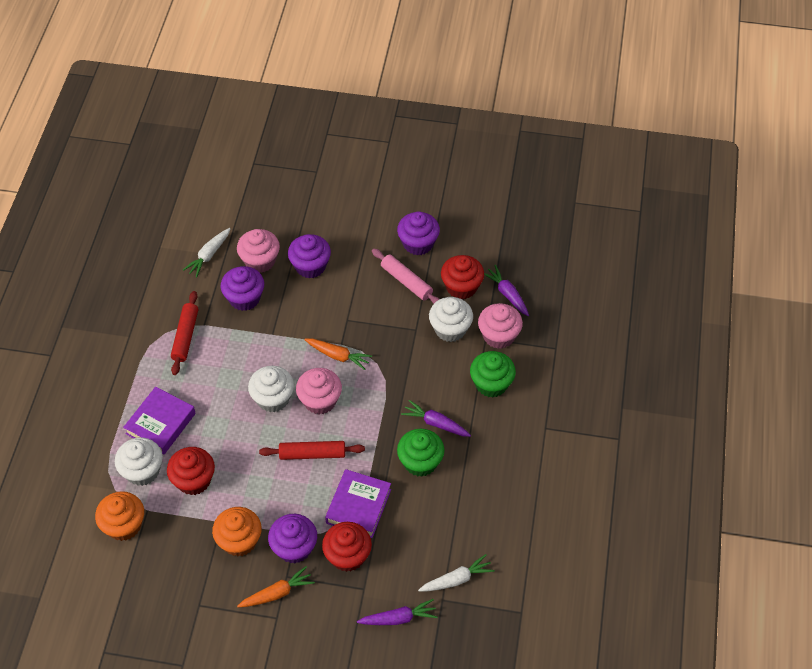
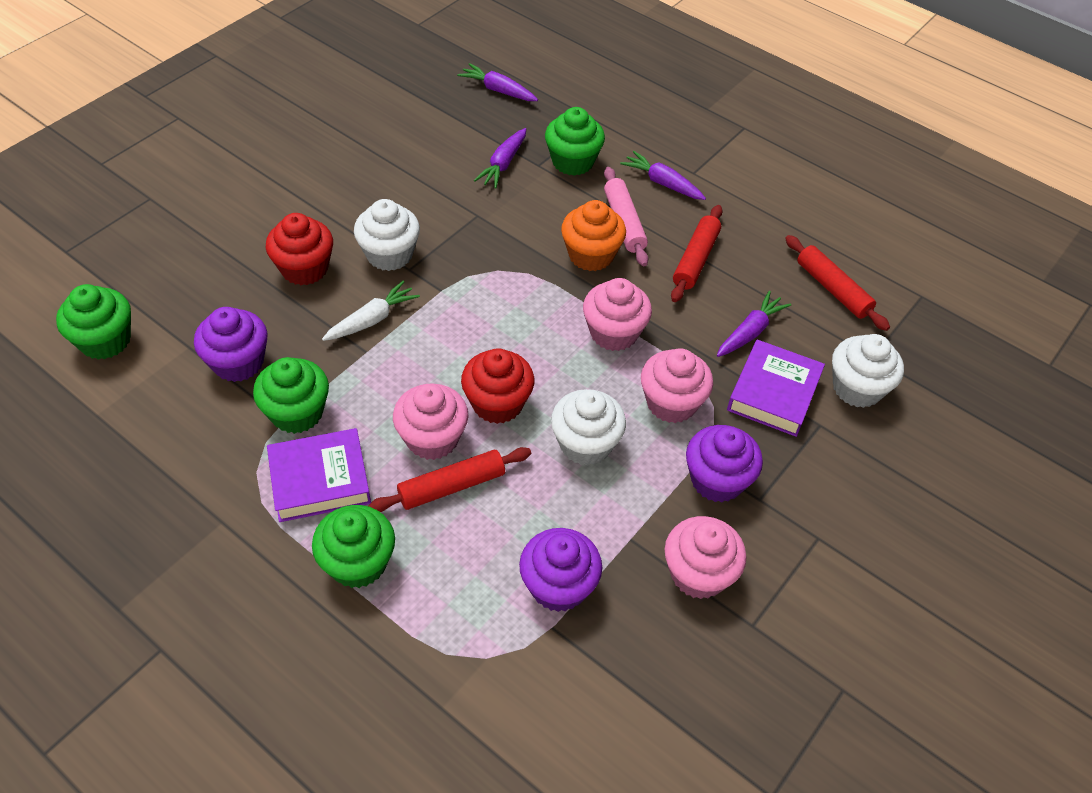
green cupcake: 2 -> 4
orange carrot: 2 -> 0
orange cupcake: 2 -> 1
pink cupcake: 3 -> 4
purple carrot: 3 -> 4
purple cupcake: 4 -> 3
red cupcake: 3 -> 2
red rolling pin: 2 -> 3
white carrot: 2 -> 1

